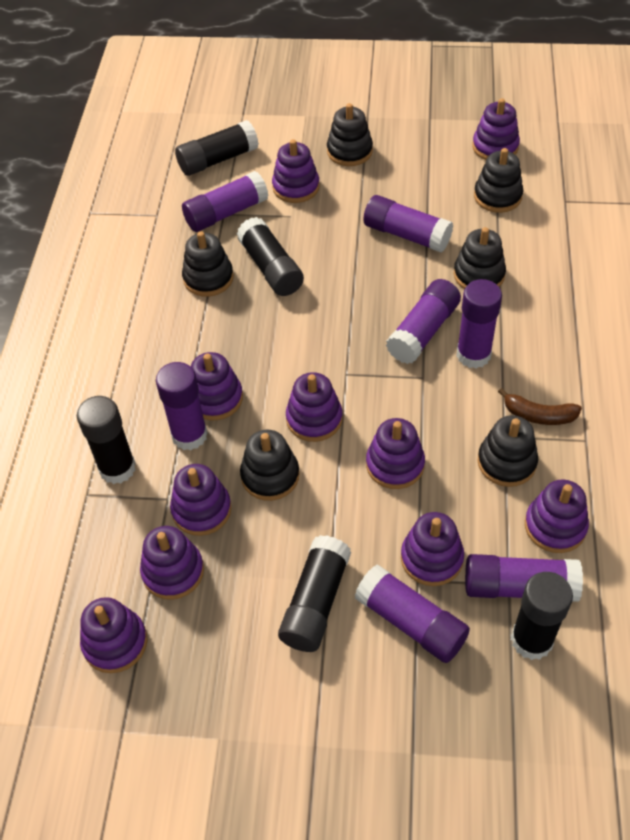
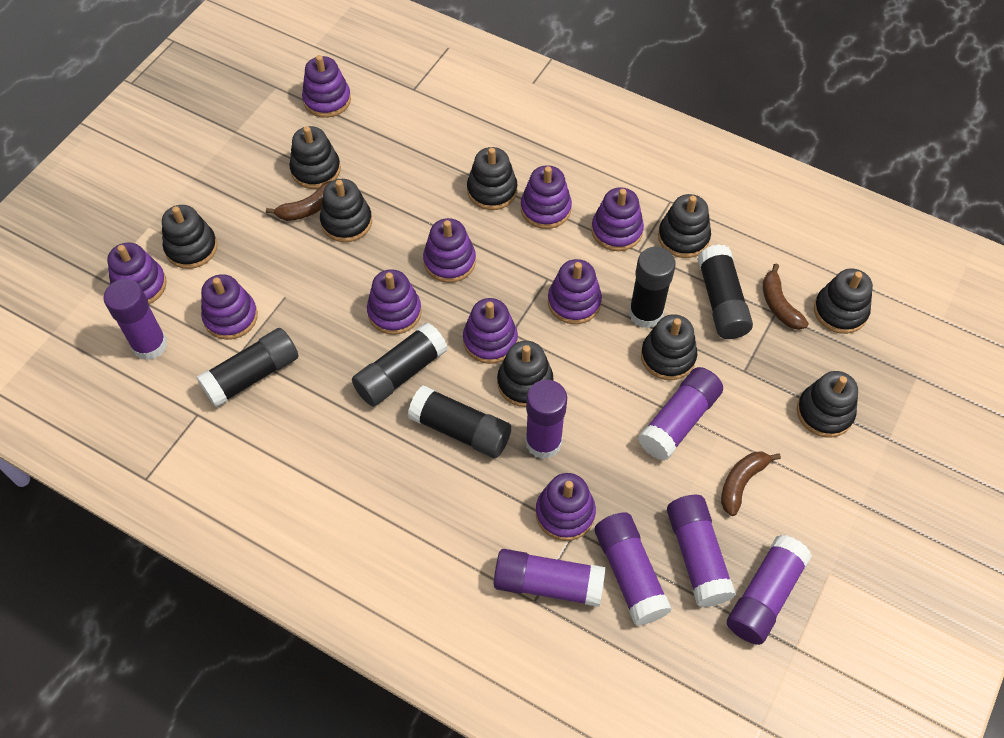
black stacking toy: 6 -> 9
brown banana: 1 -> 3

